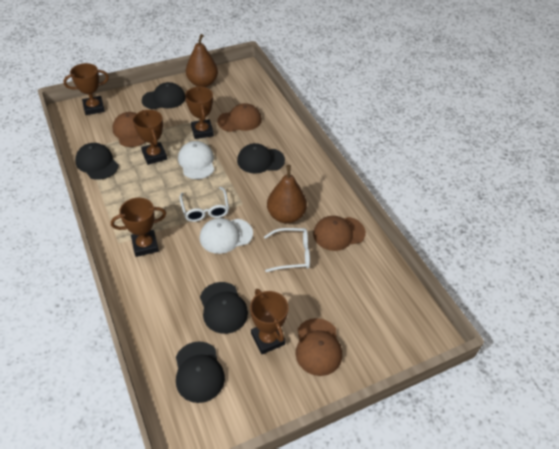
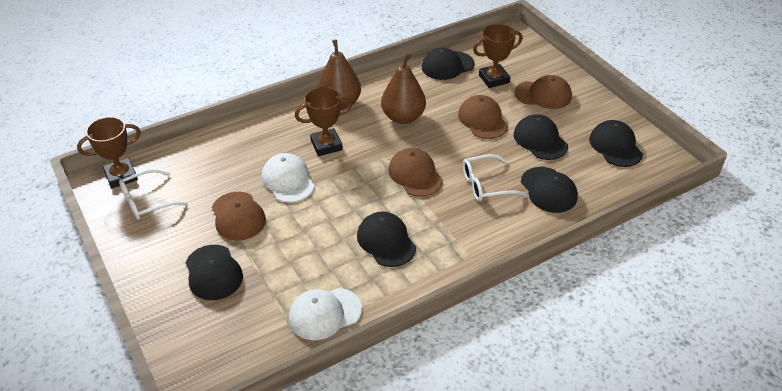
black cap: 5 -> 6
brown trophy: 5 -> 3

